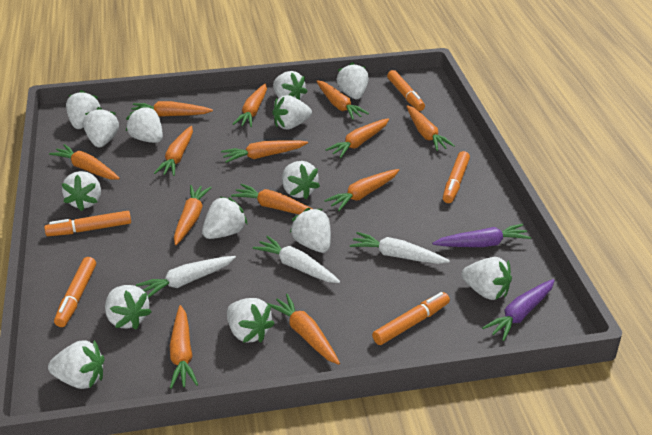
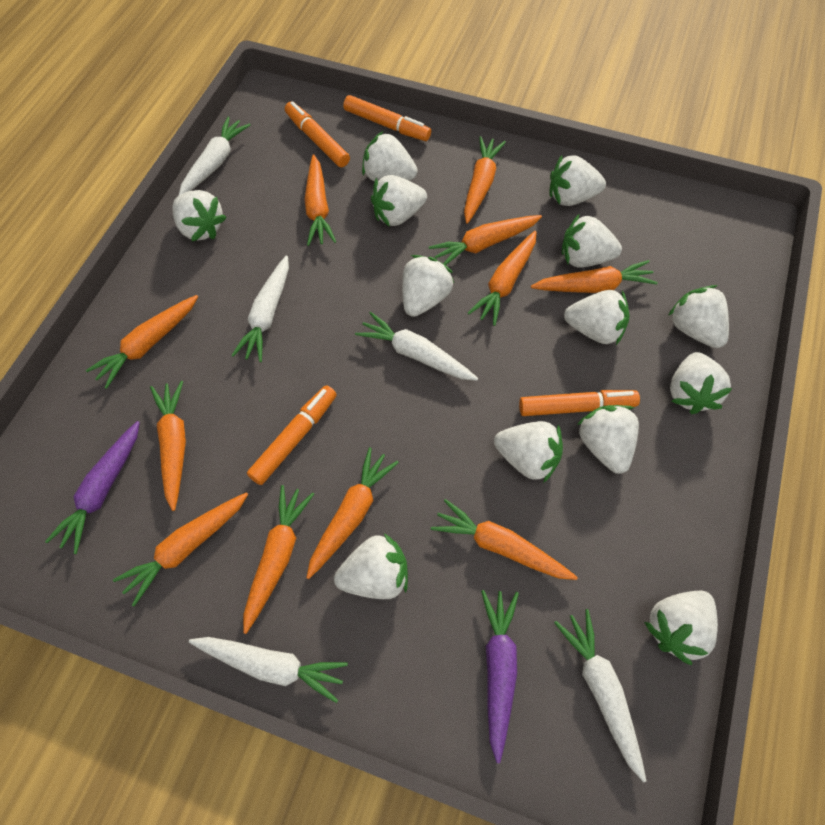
orange carrot: 13 -> 11
orange marker: 5 -> 4
white carrot: 3 -> 5
white strawberry: 14 -> 13

